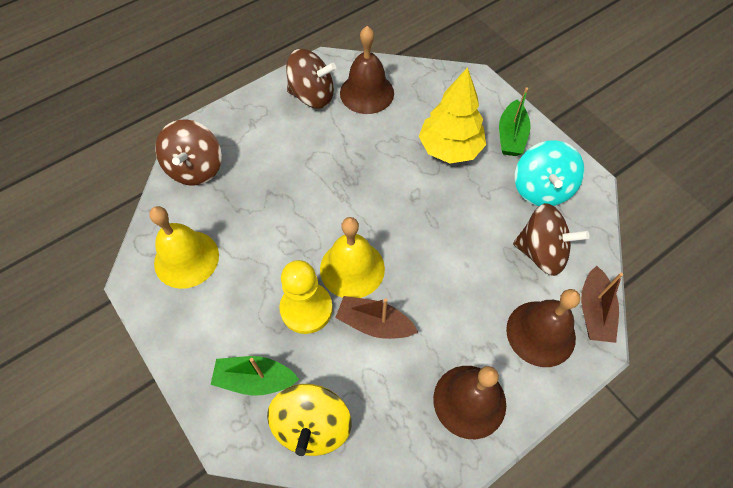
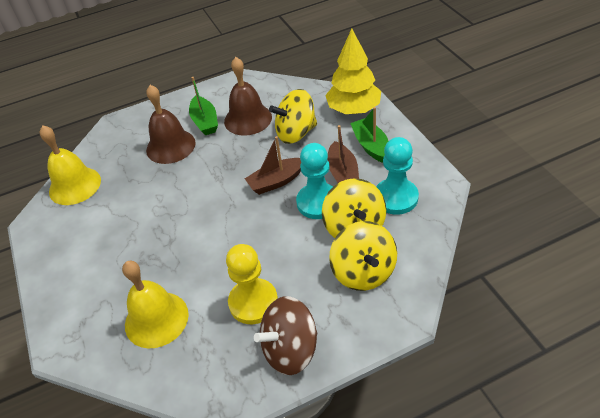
brown bell: 3 -> 2
brown spinning top: 3 -> 1
turquoise pawn: 0 -> 2
turquoise spinning top: 1 -> 0
yellow spinning top: 1 -> 3

